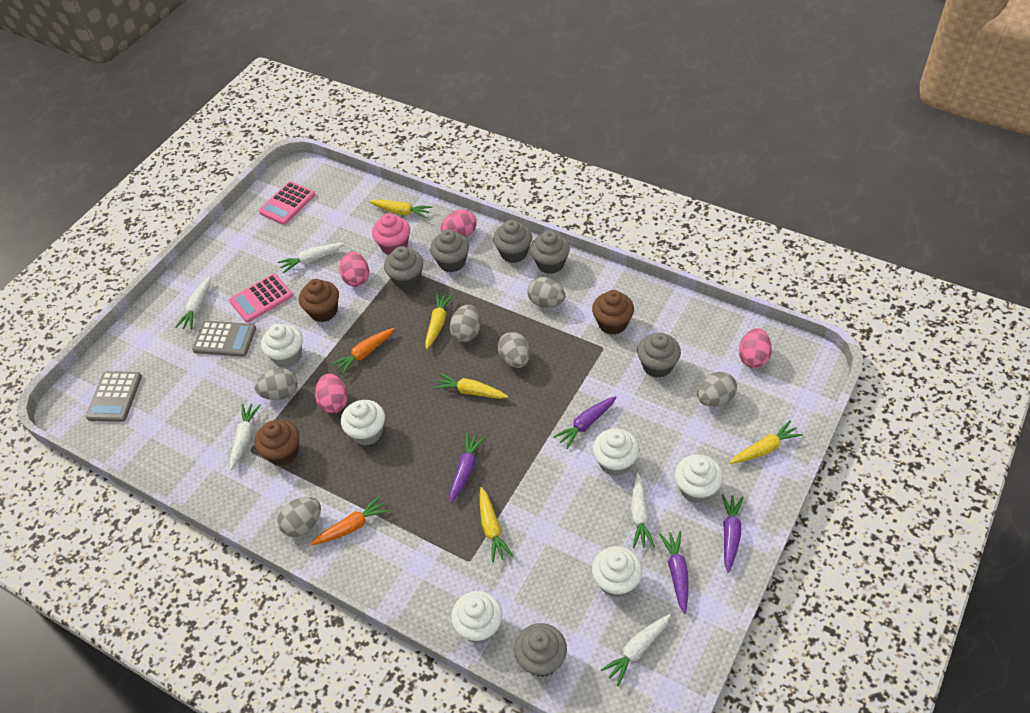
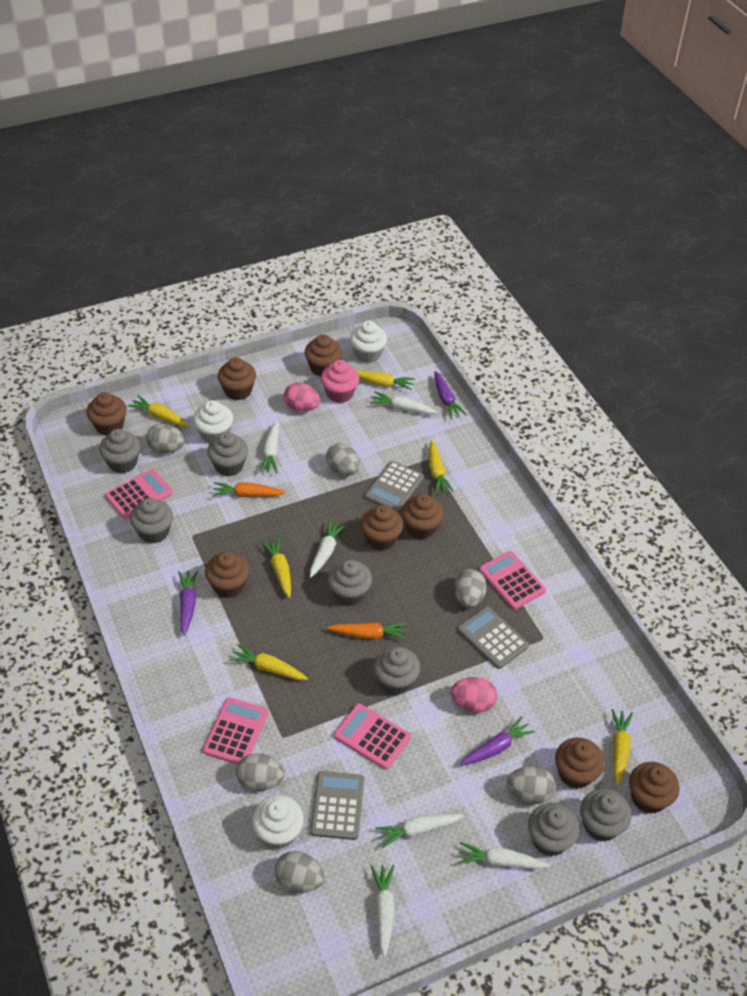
brown cupcake: 3 -> 8
grey calculator: 2 -> 3
grey cupcake: 6 -> 7
pink calculator: 2 -> 4
pink egg: 4 -> 2
purple carrot: 4 -> 3
white carrot: 5 -> 6
white cupcake: 6 -> 3
yellow carrot: 5 -> 6

